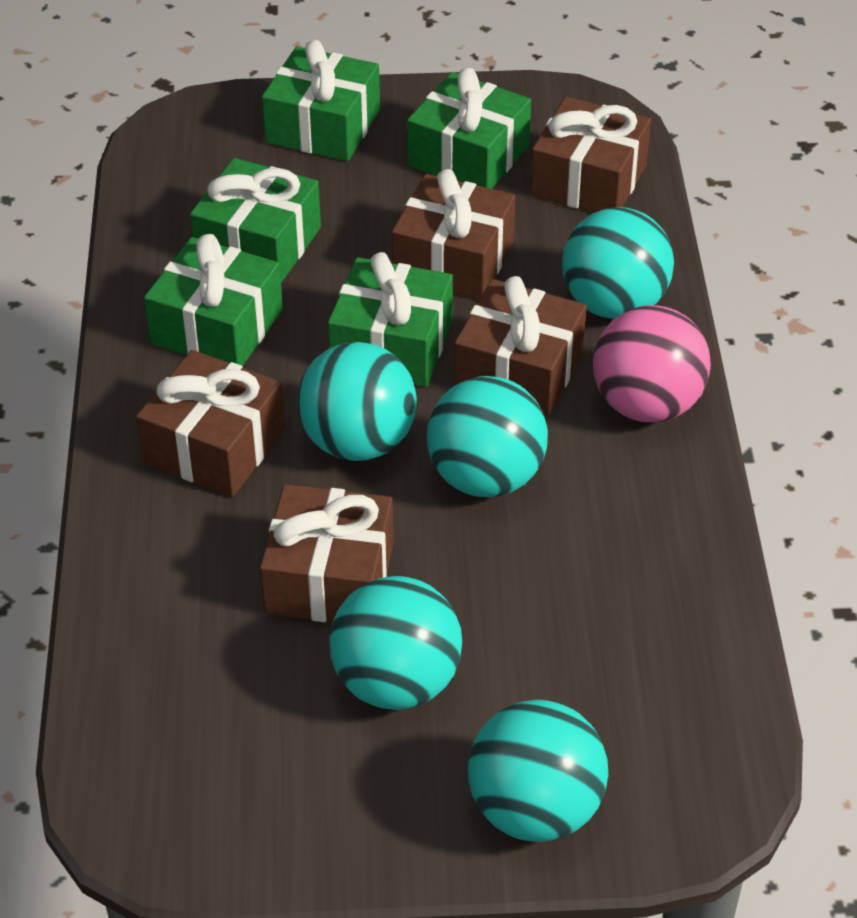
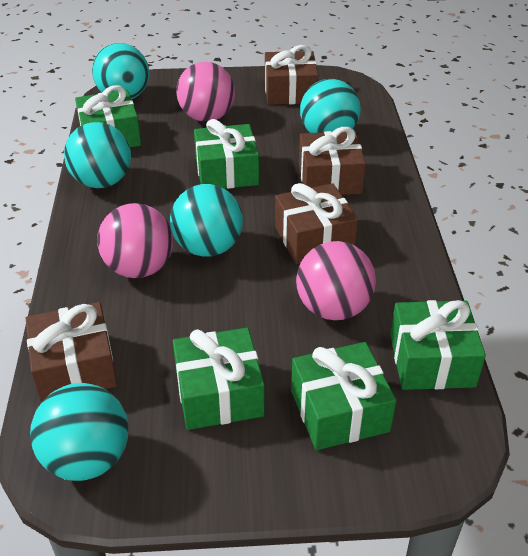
brown gift: 5 -> 4
pink ball: 1 -> 3

